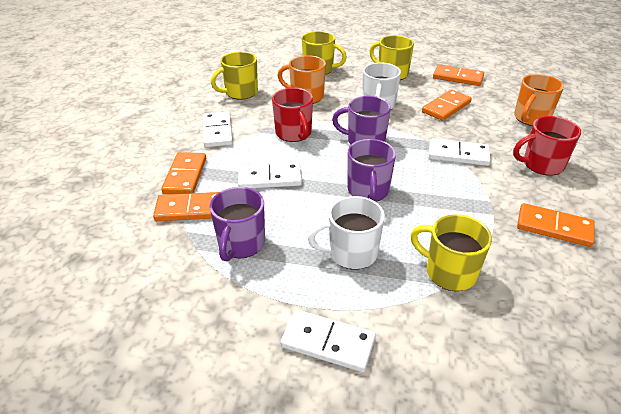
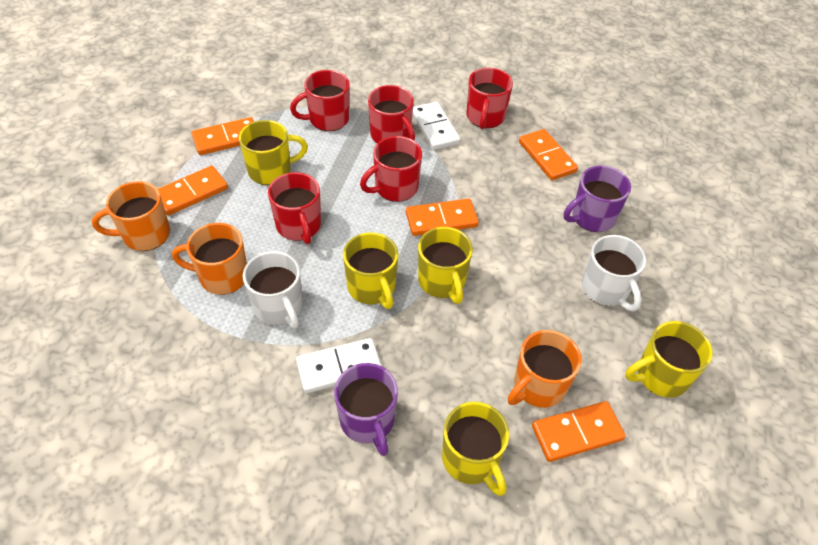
orange mug: 2 -> 3
purple mug: 3 -> 2
red mug: 2 -> 5
white domino: 4 -> 2
yellow mug: 4 -> 5

